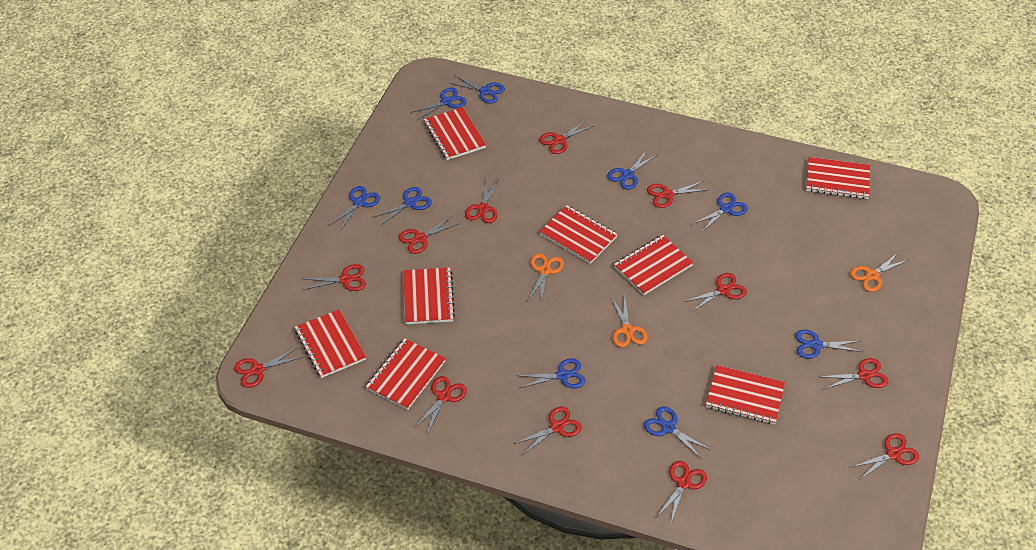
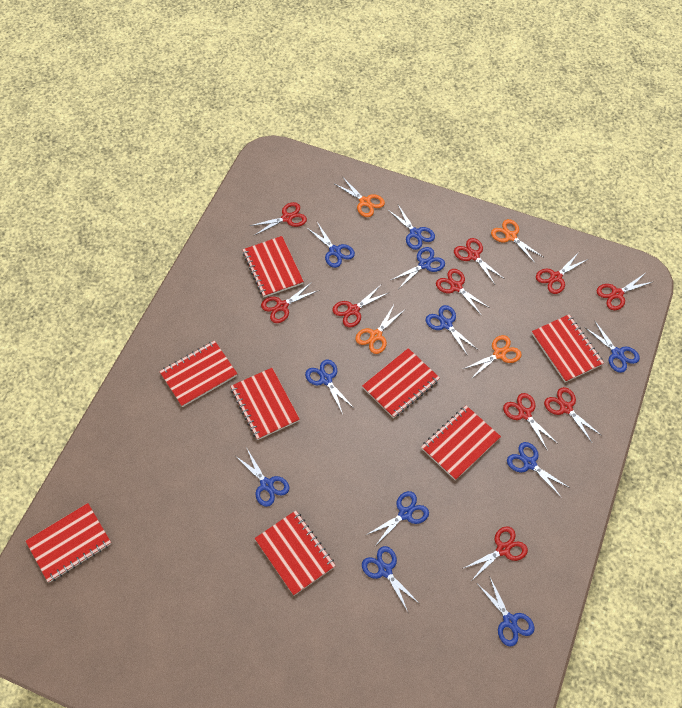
blue scissors: 9 -> 11
orange scissors: 3 -> 4
red scissors: 12 -> 10

